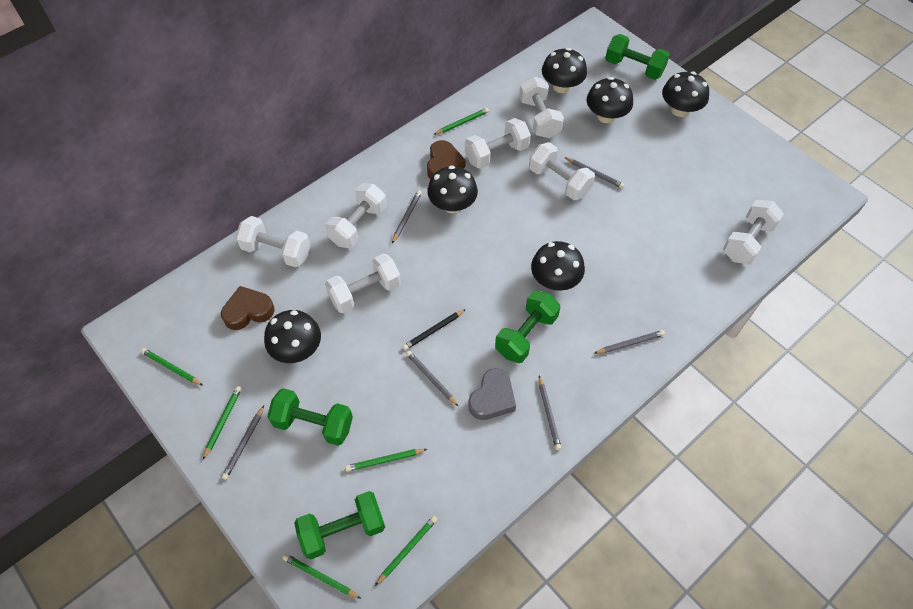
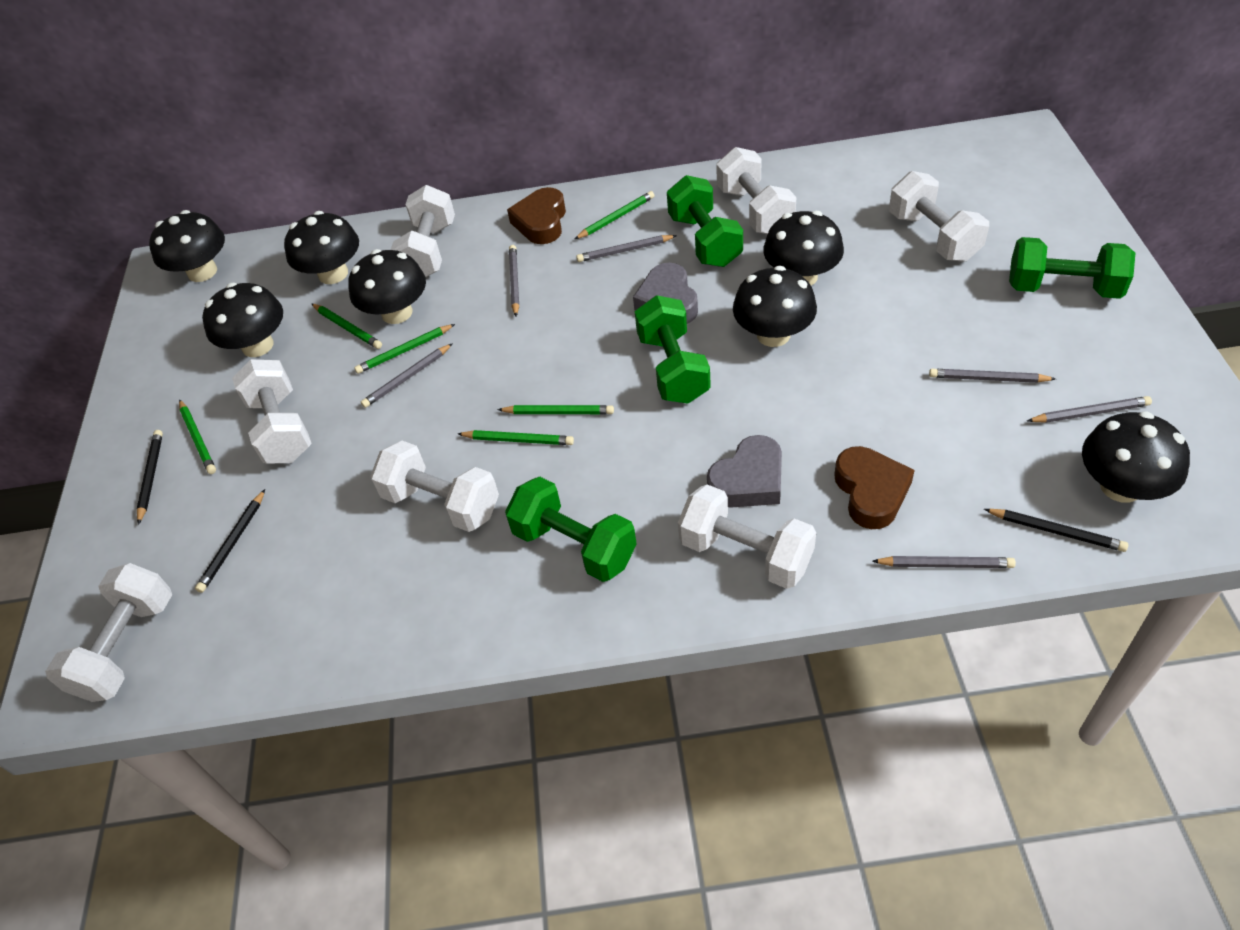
black mushroom: 6 -> 7
black pencil: 1 -> 3
grey heart: 1 -> 2

